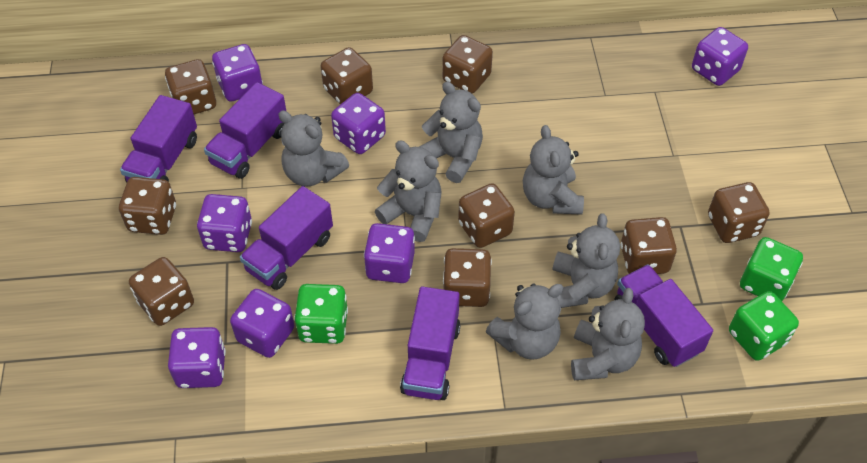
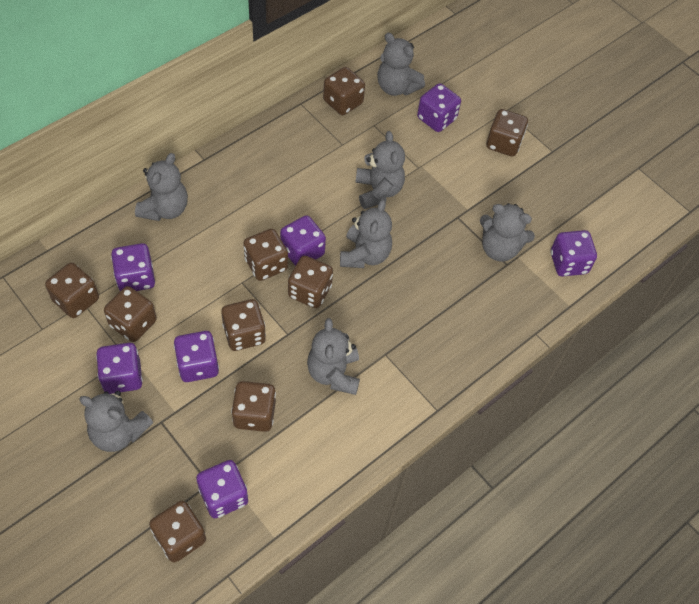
green dice: 3 -> 0
purple truck: 5 -> 0

